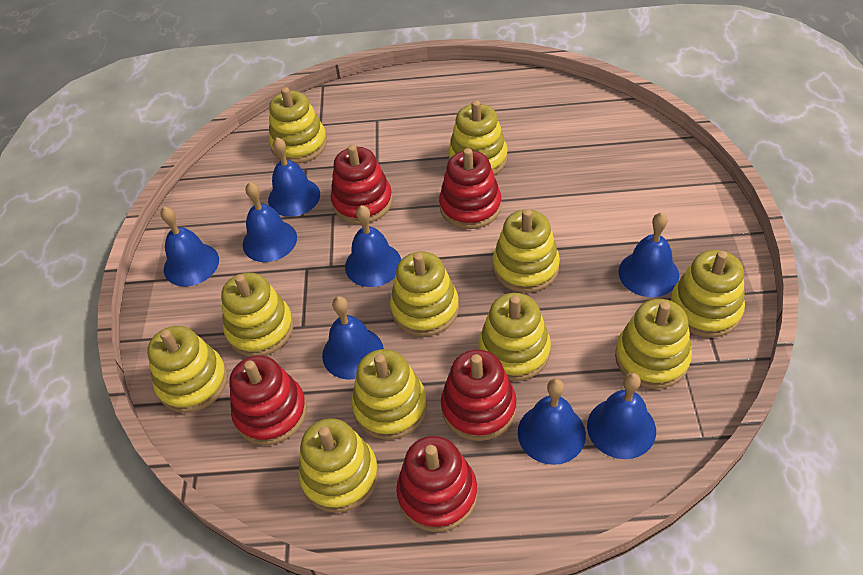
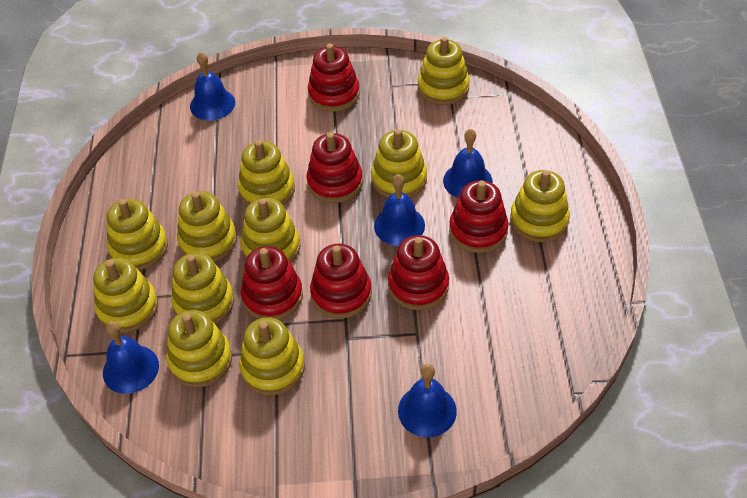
blue bell: 8 -> 5
red stacking toy: 5 -> 6

